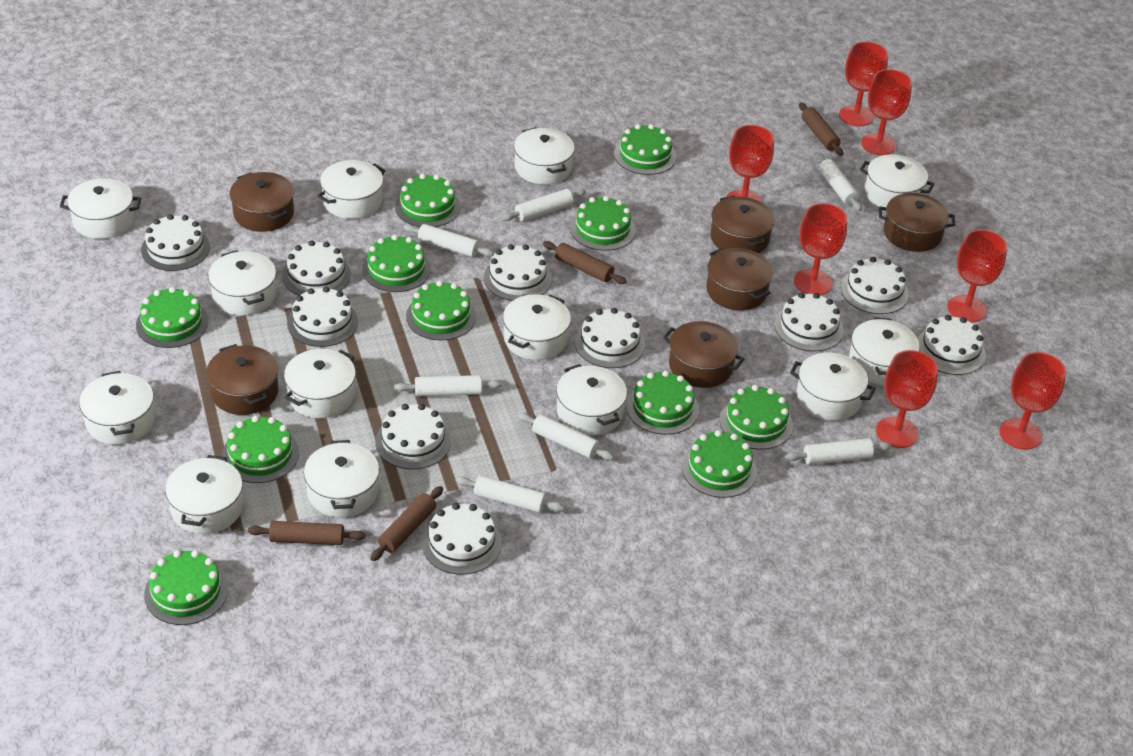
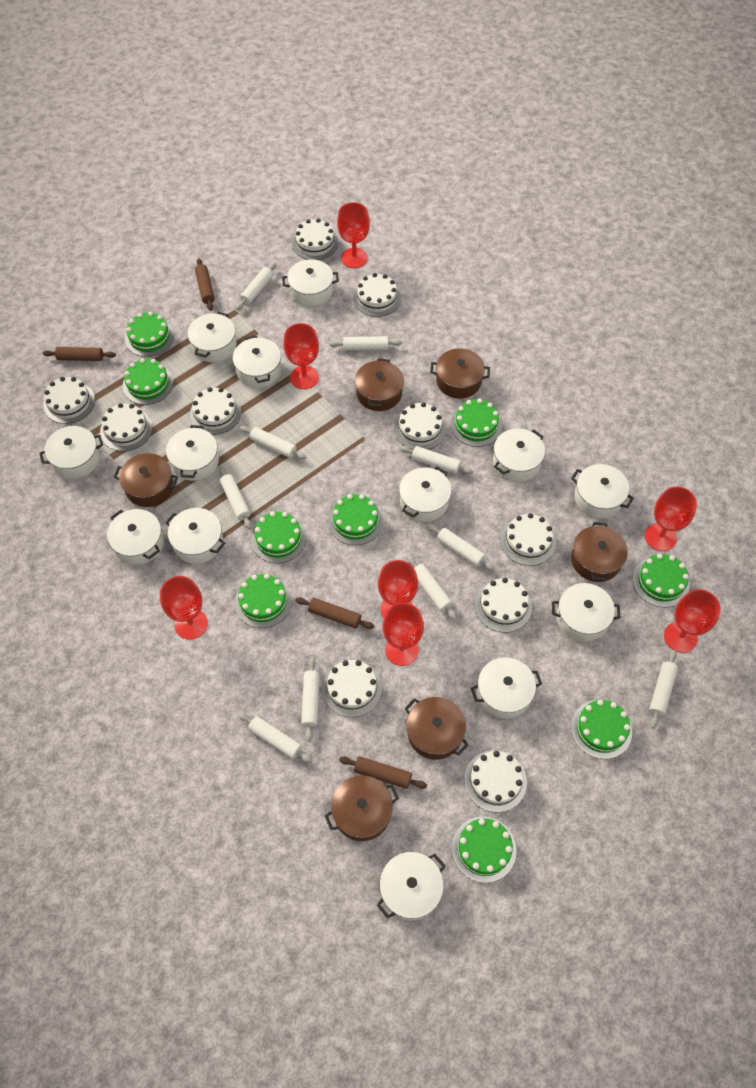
green cake: 11 -> 9
white rolling pin: 7 -> 10

